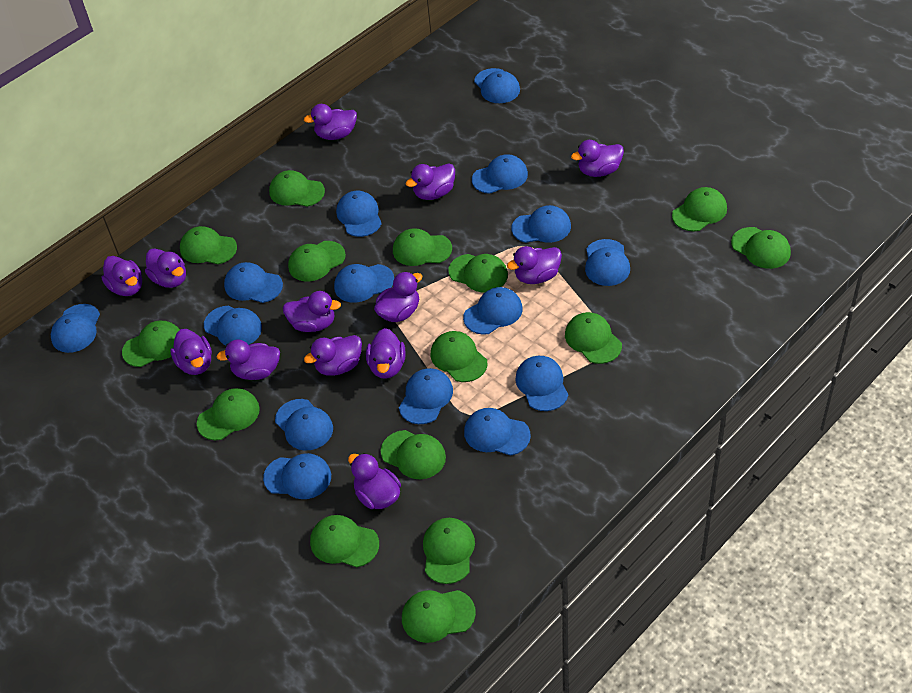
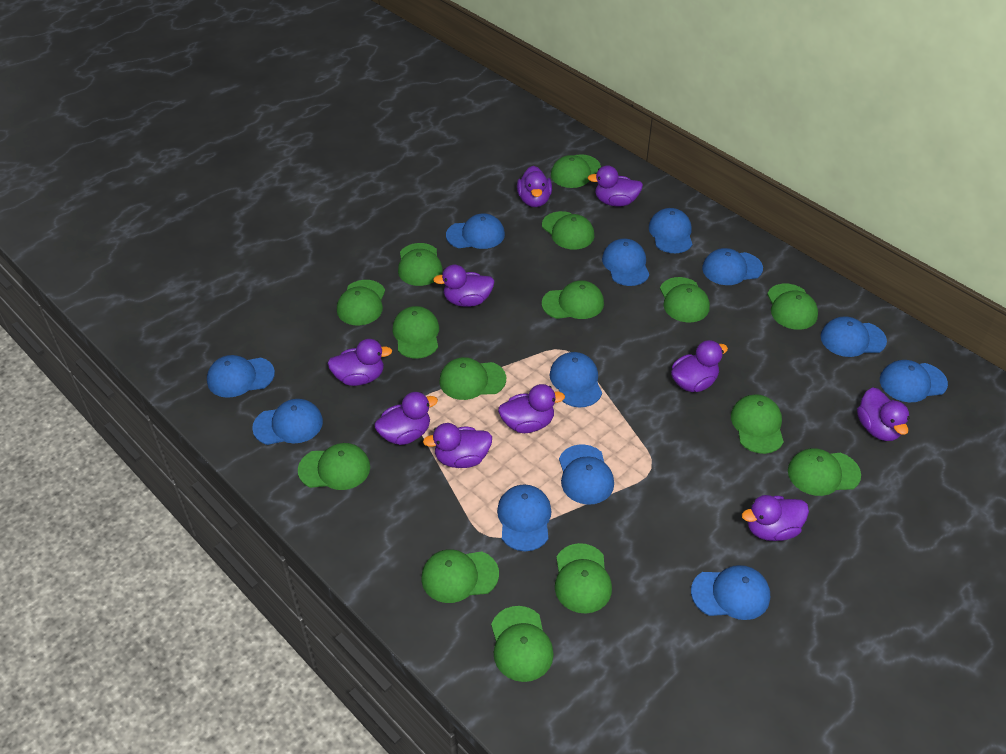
blue cap: 15 -> 12
purple duck: 13 -> 10

